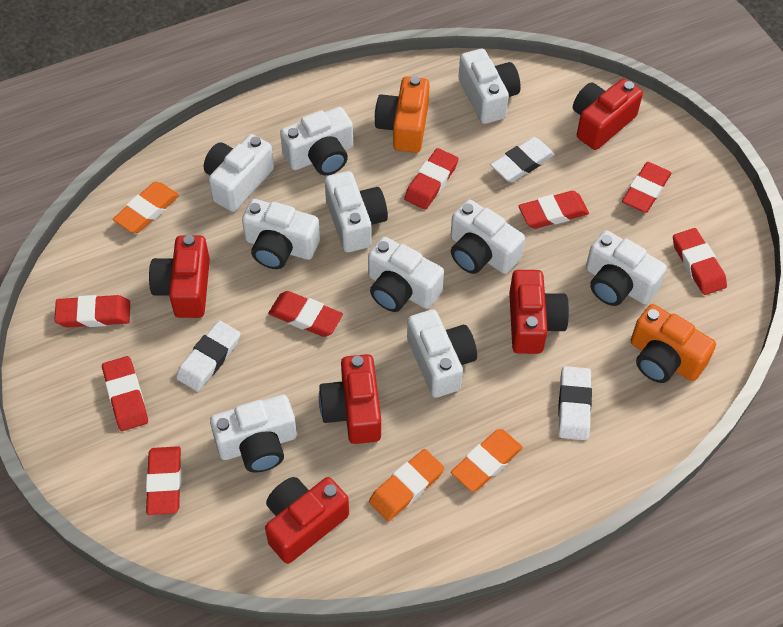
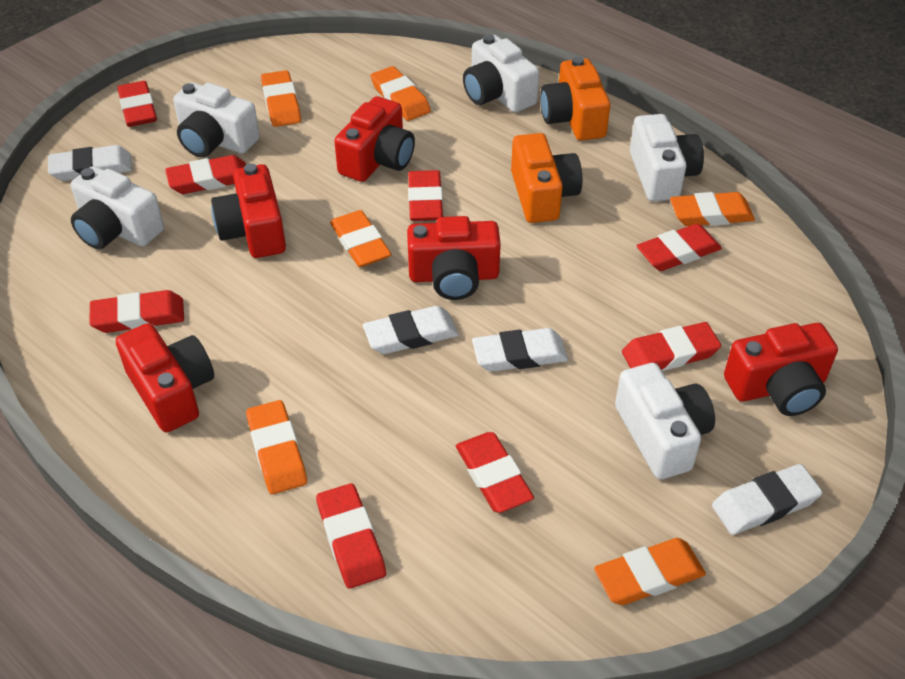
orange eraser: 3 -> 6
white camera: 10 -> 5
white eraser: 3 -> 4

